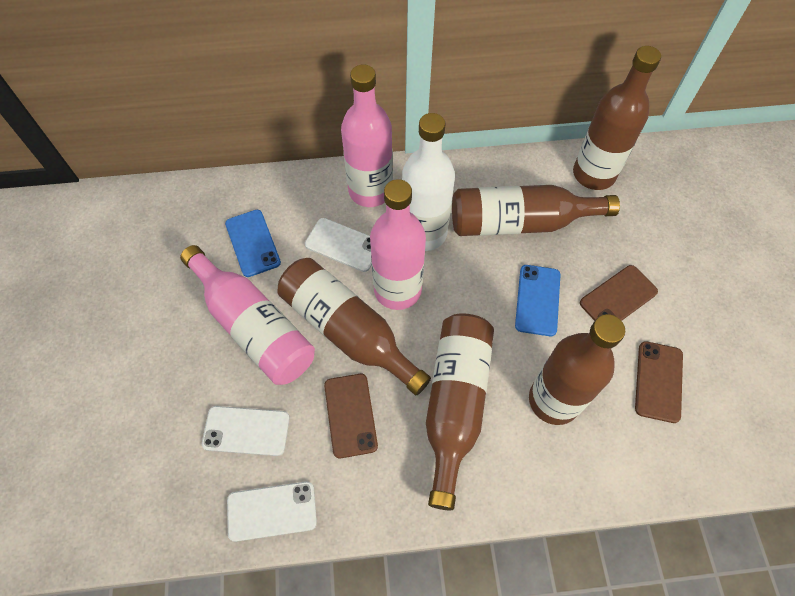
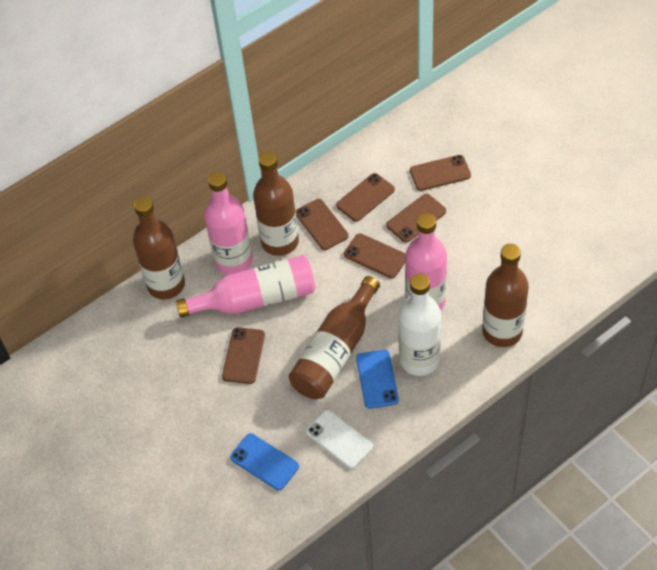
brown bottle: 5 -> 4
brown phone: 3 -> 6
white phone: 3 -> 1

